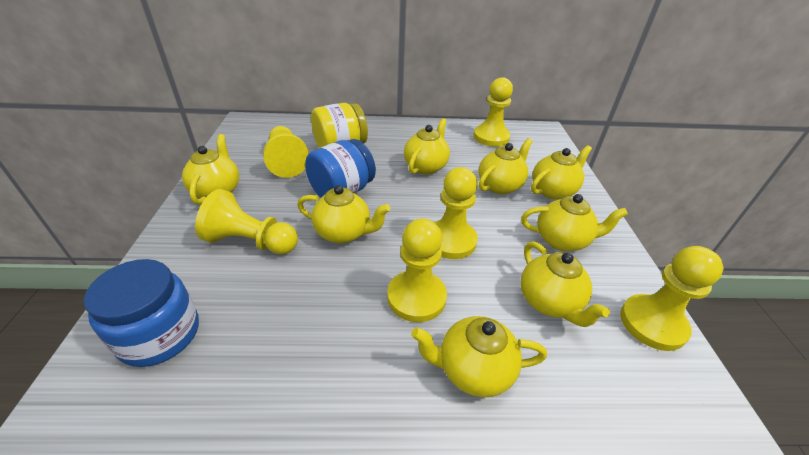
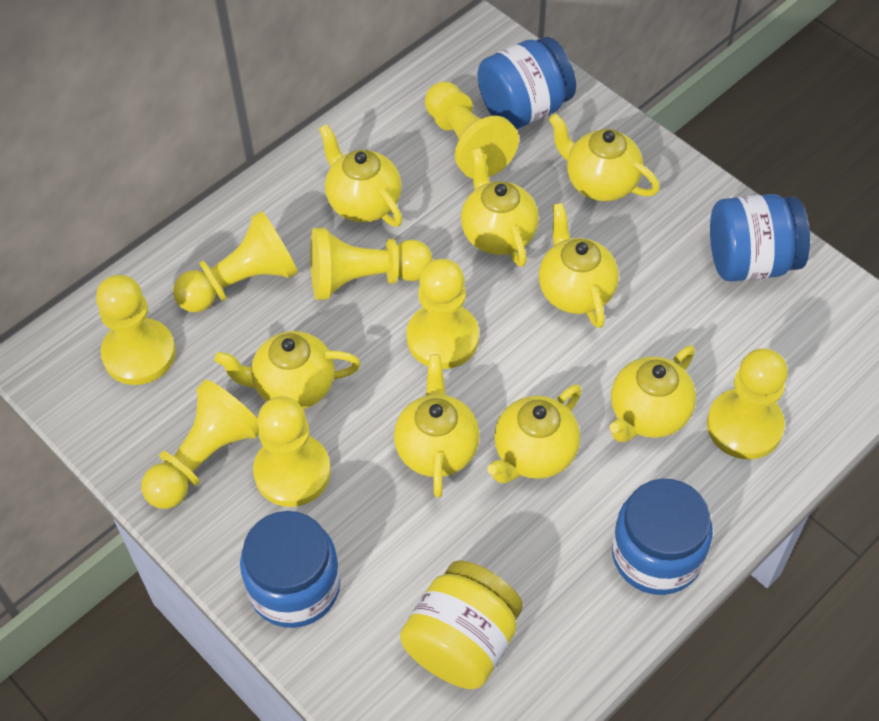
blue jar: 2 -> 4
yellow pawn: 6 -> 8

